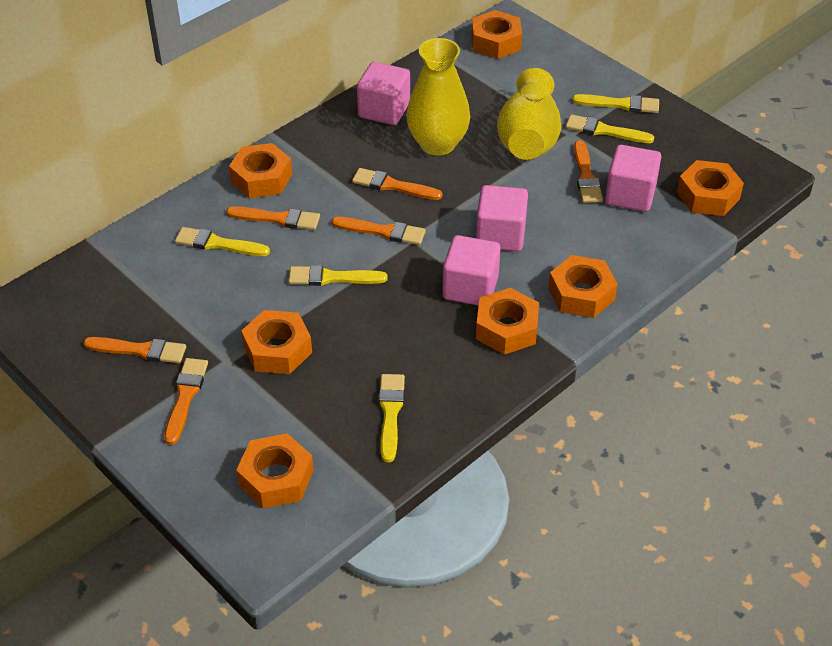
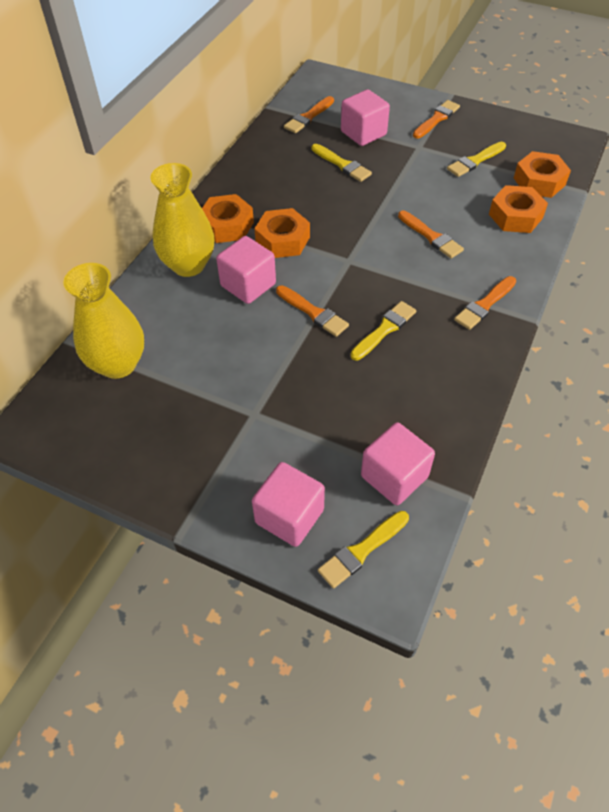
orange brush: 6 -> 5
orange nut: 7 -> 4
yellow brush: 5 -> 4

